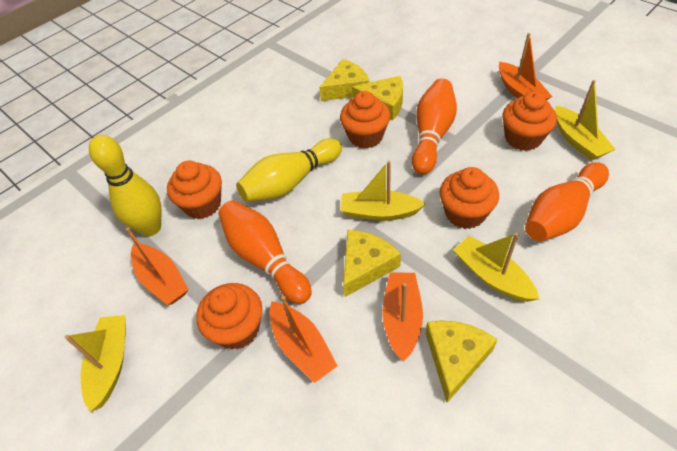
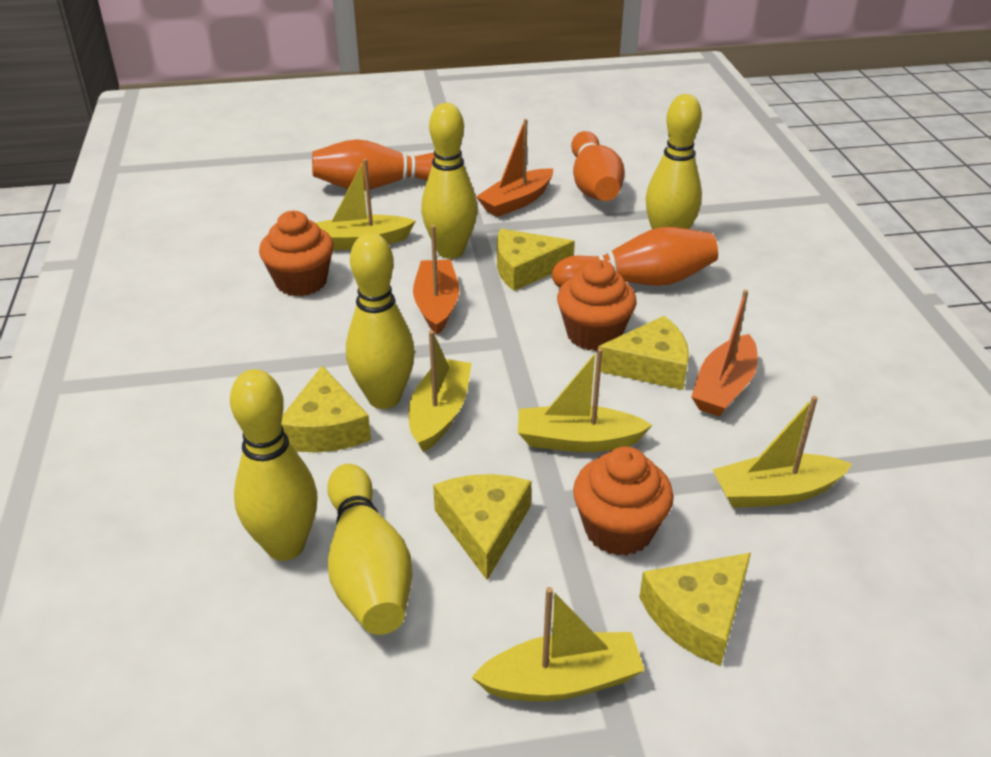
orange boat: 4 -> 3
orange cupcake: 5 -> 3
yellow boat: 4 -> 5
yellow bowling pin: 2 -> 5
yellow cheese: 4 -> 5

